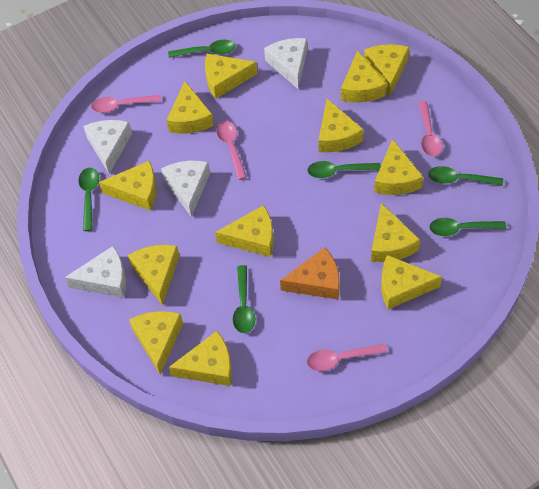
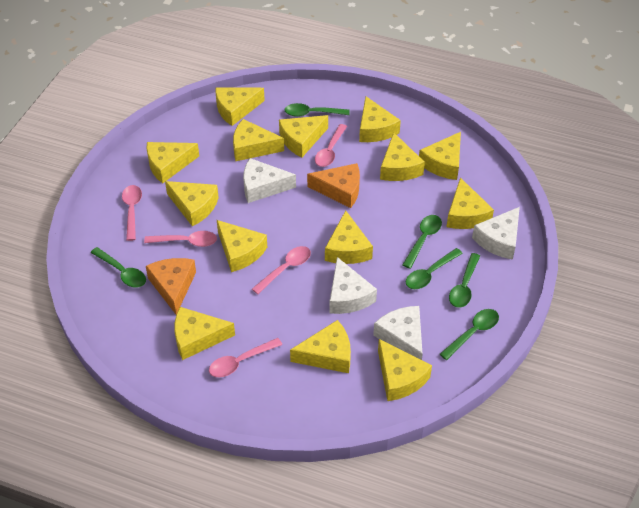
orange cheese: 1 -> 2
pink spoon: 4 -> 5
yellow cheese: 13 -> 14

